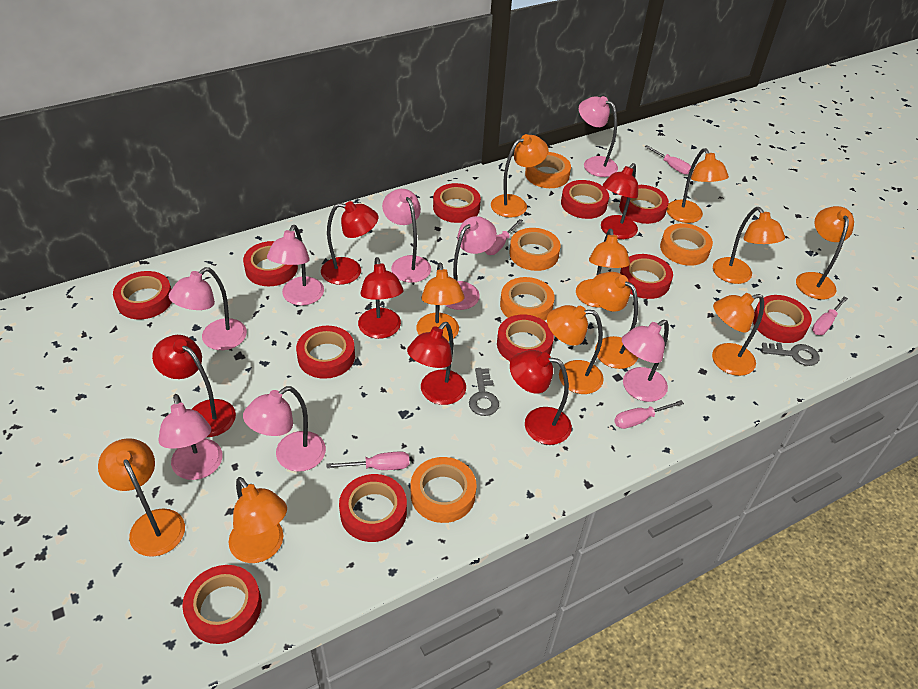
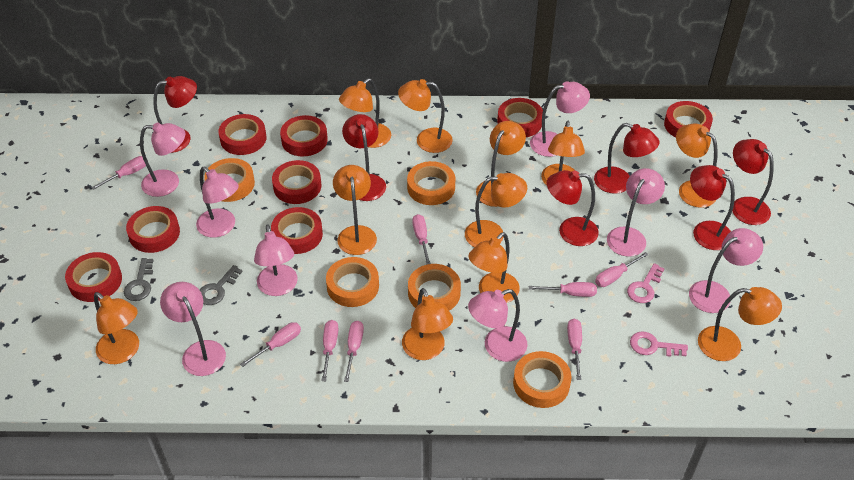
pink key: 0 -> 2
pink screwdriver: 5 -> 8
red tape: 11 -> 8

